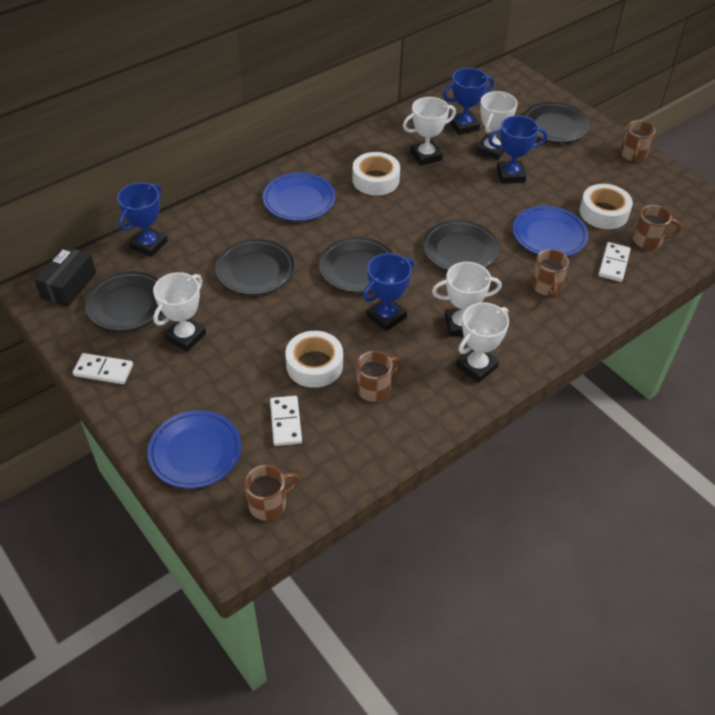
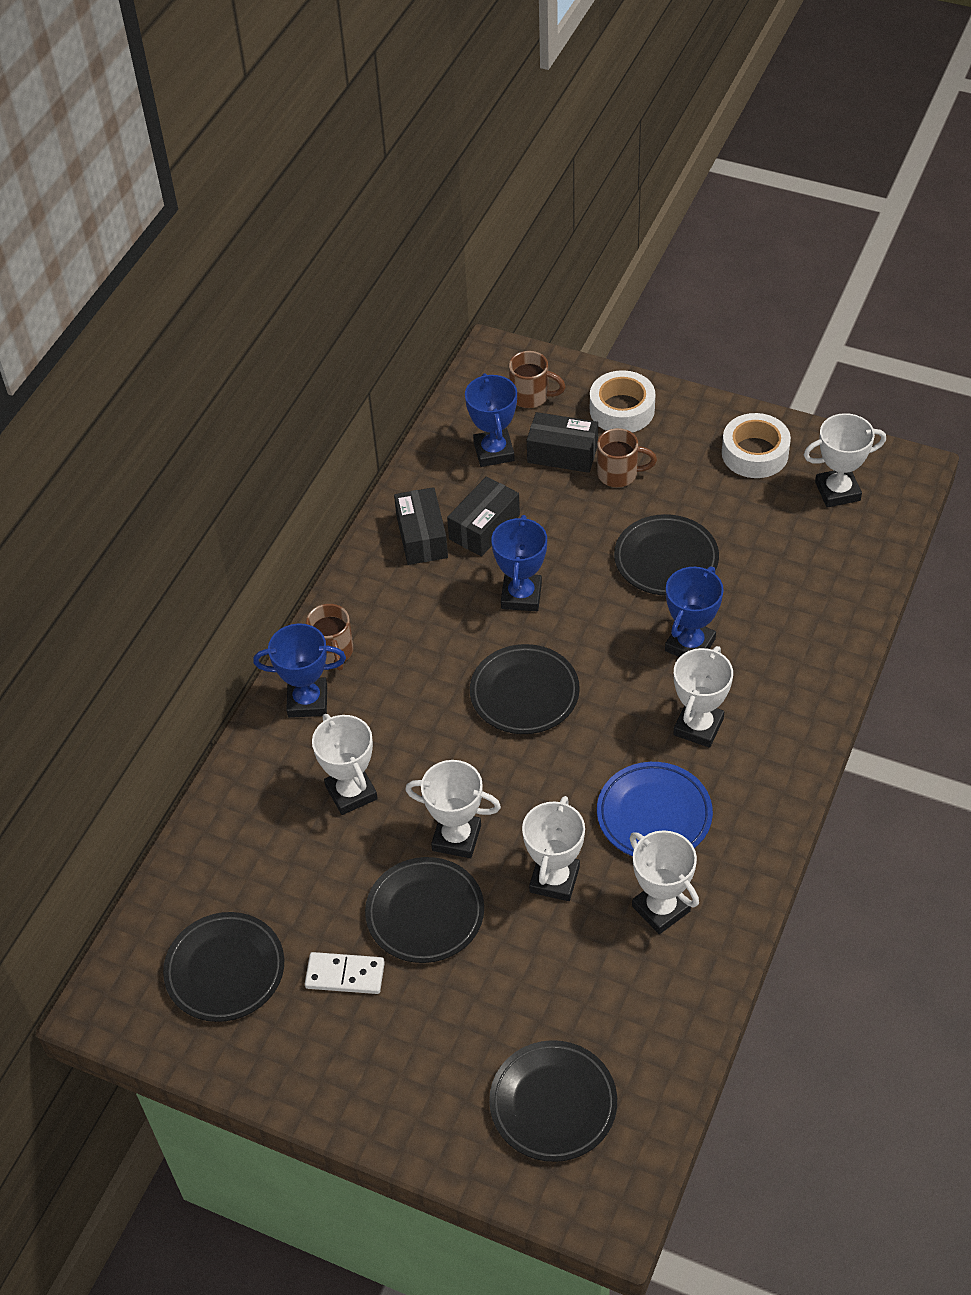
black box: 1 -> 3
blue plate: 3 -> 1
brown mug: 5 -> 3
white domino: 3 -> 1
white tape: 3 -> 2
white trophy: 5 -> 6

